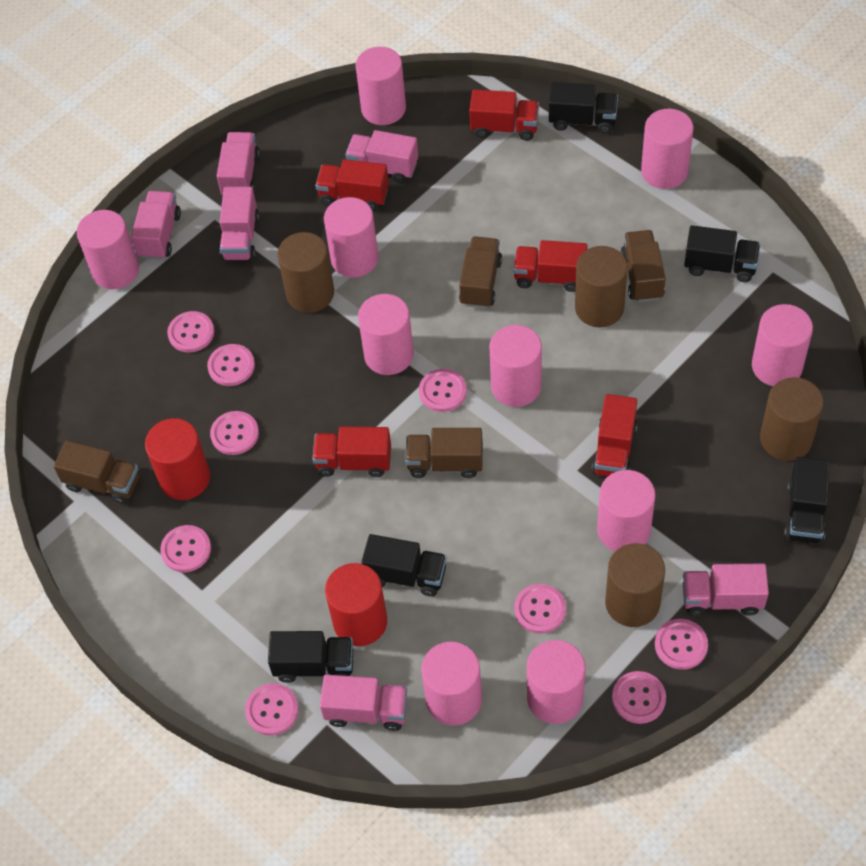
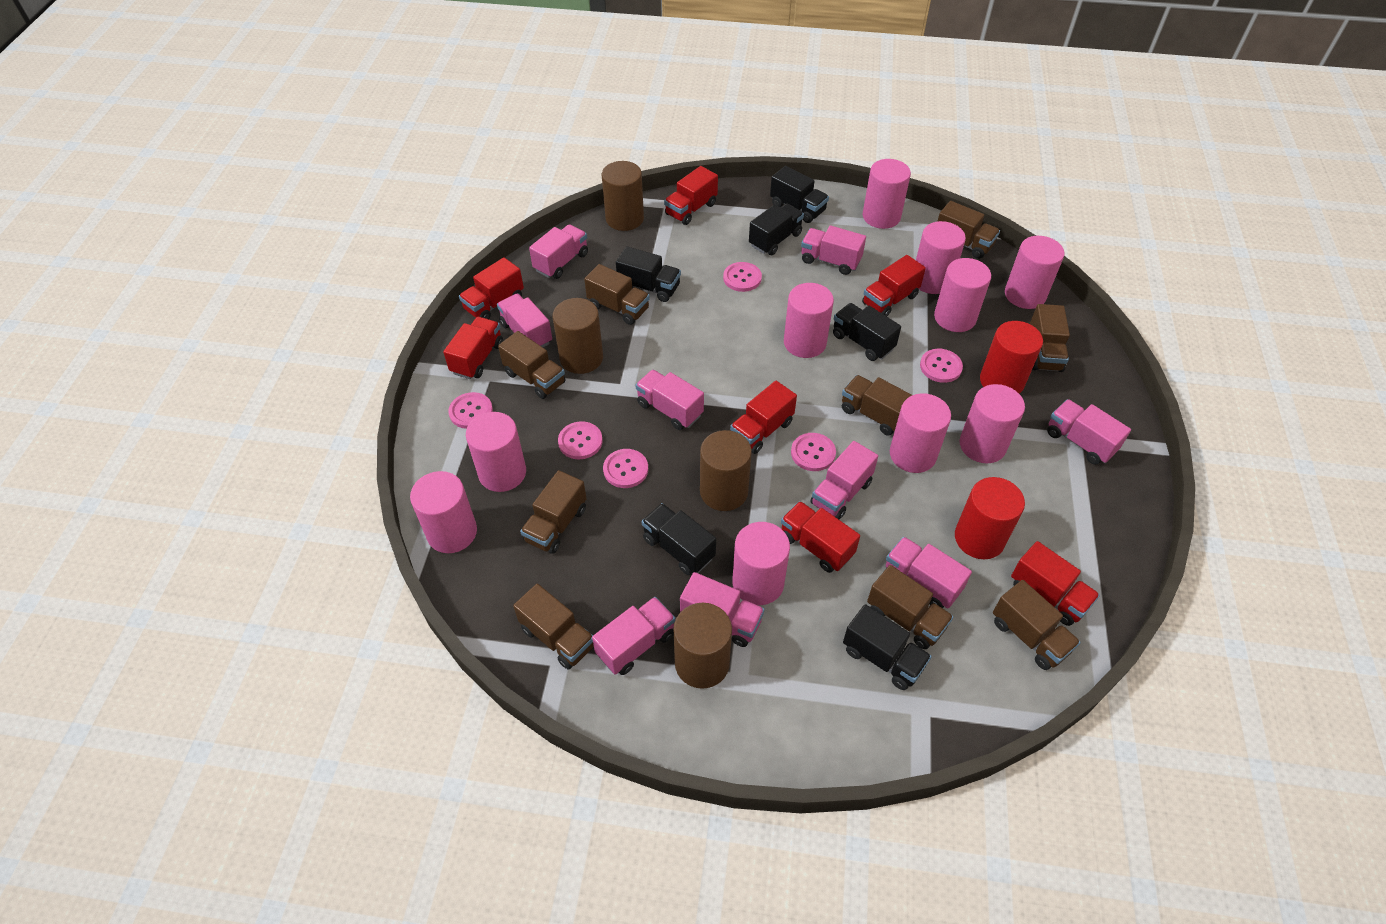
black truck: 5 -> 6
brown truck: 4 -> 9
pink button: 9 -> 6
pink truck: 6 -> 9
red truck: 5 -> 7

